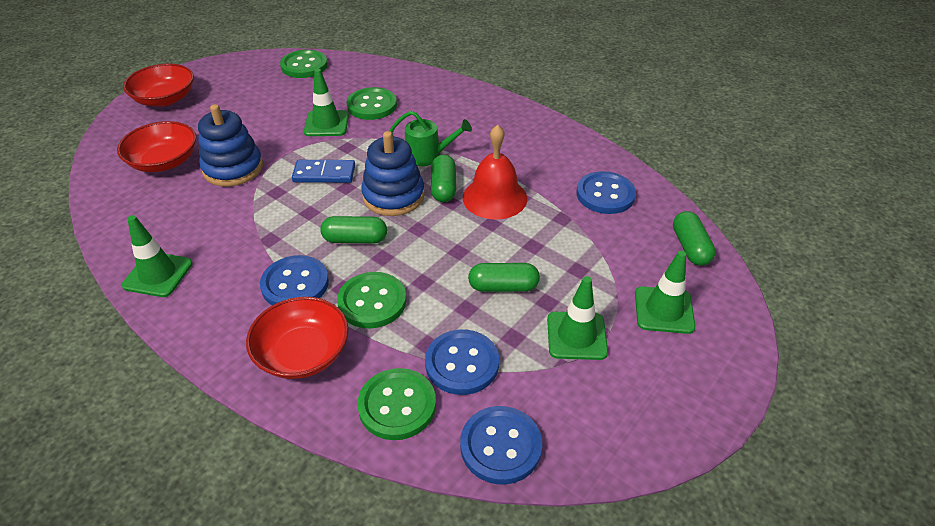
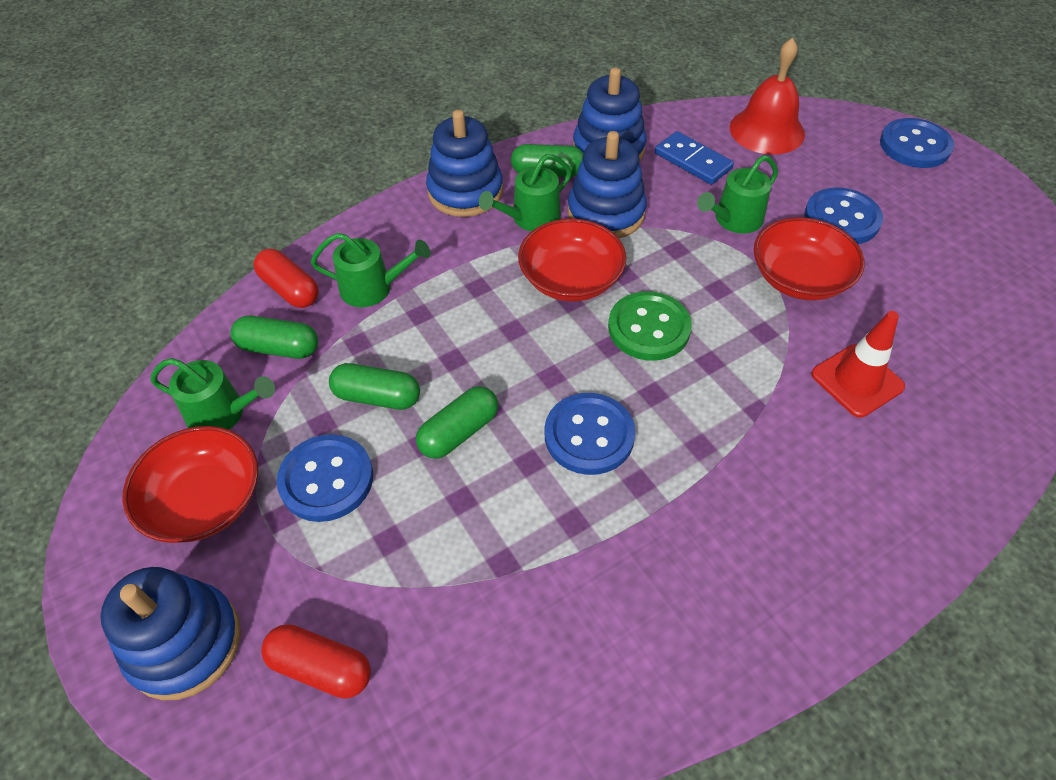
blue stacking toy: 2 -> 4
green button: 4 -> 1
green traffic cone: 4 -> 0
green watering can: 1 -> 4
red capsule: 0 -> 2
red traffic cone: 0 -> 1

